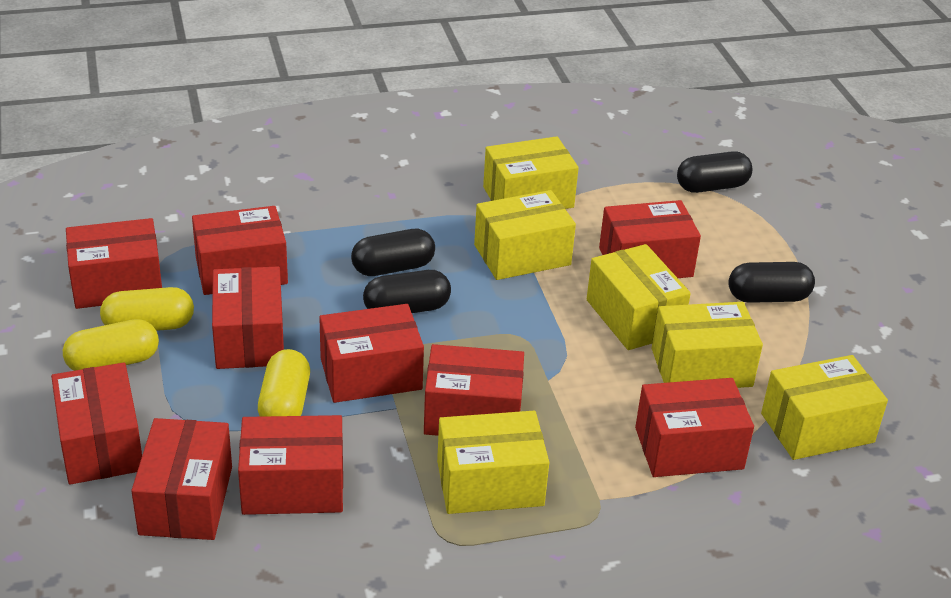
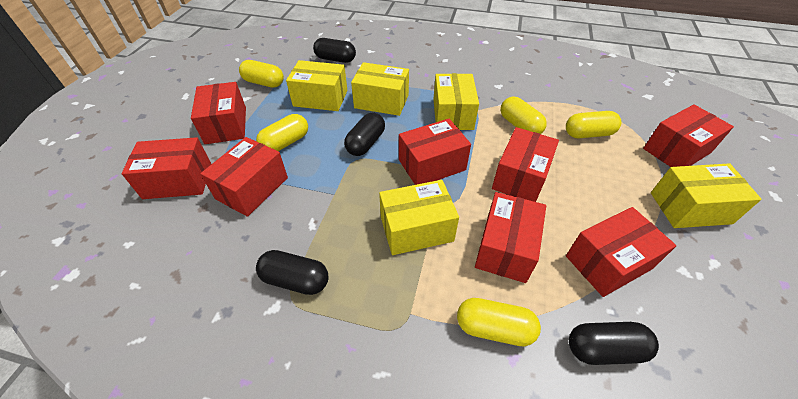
red box: 10 -> 8
yellow box: 6 -> 5
yellow capsule: 3 -> 5

